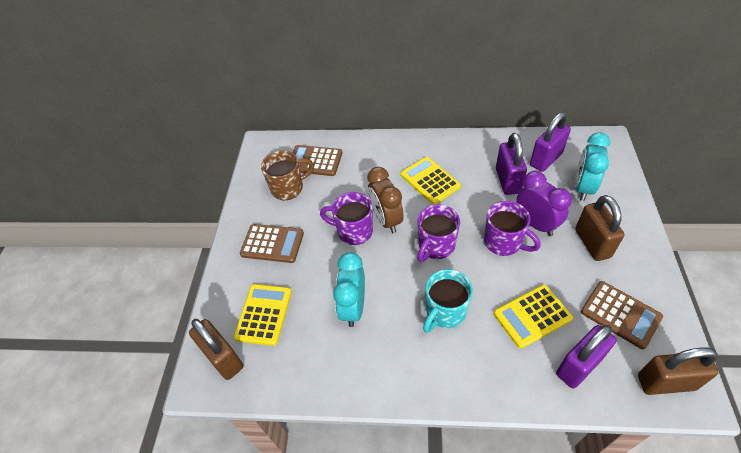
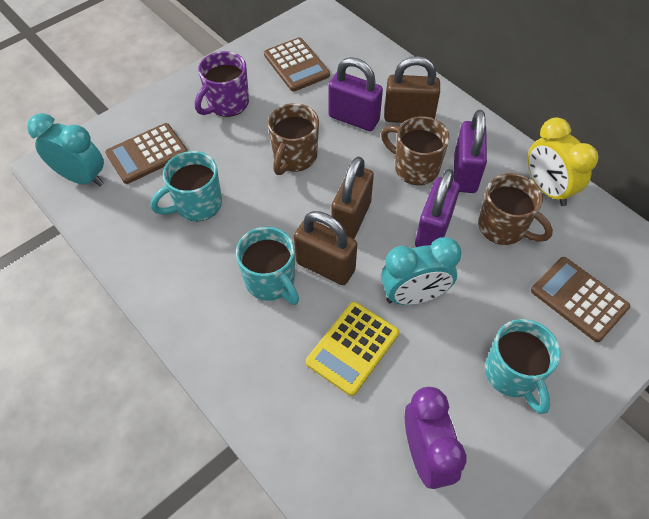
brown clock: 1 -> 0
brown mug: 1 -> 3
purple mug: 3 -> 1
turquoise mug: 1 -> 3
yellow calculator: 3 -> 1
yellow clock: 0 -> 1

